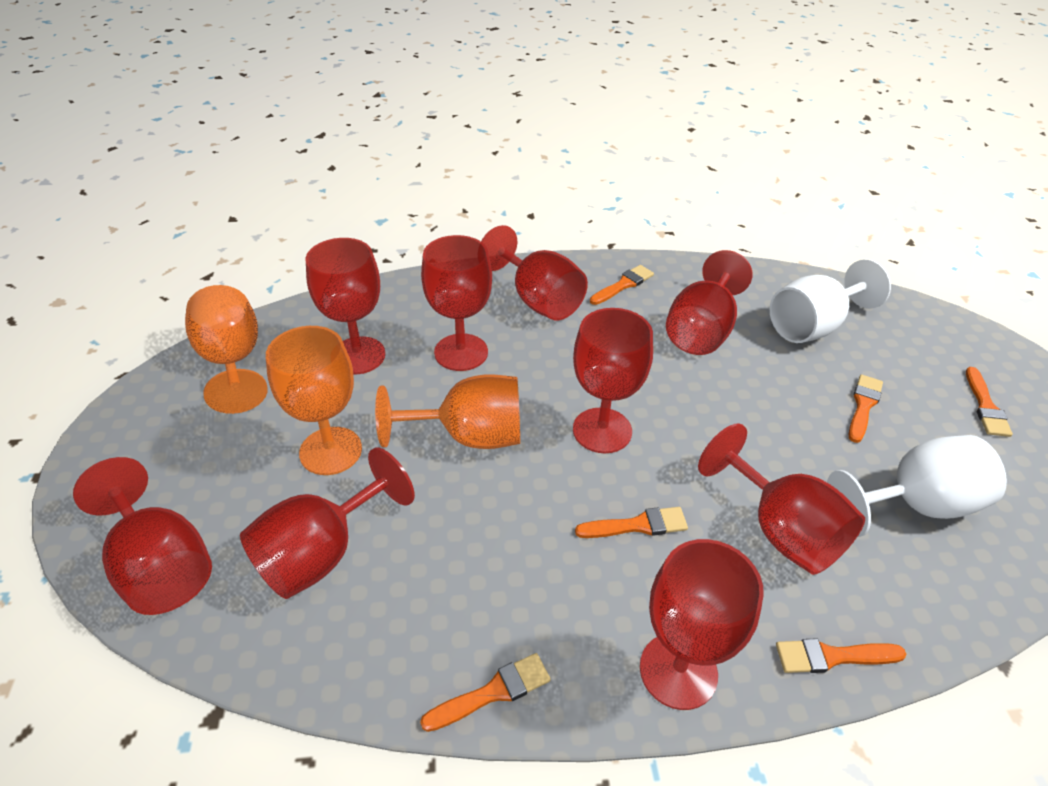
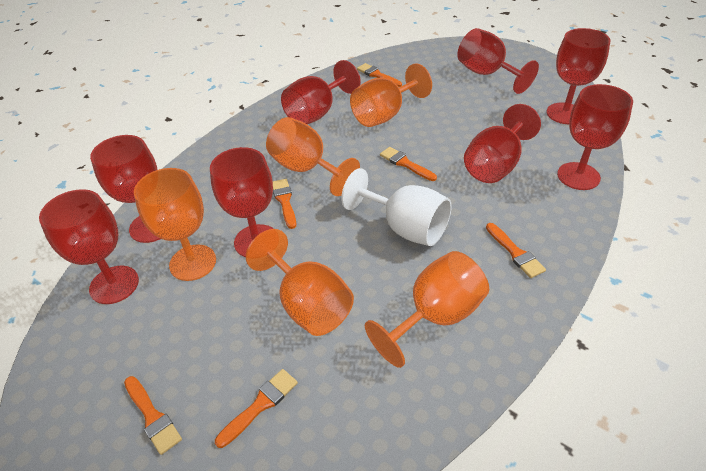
orange goblet: 3 -> 5
red goblet: 9 -> 8
white goblet: 2 -> 1

